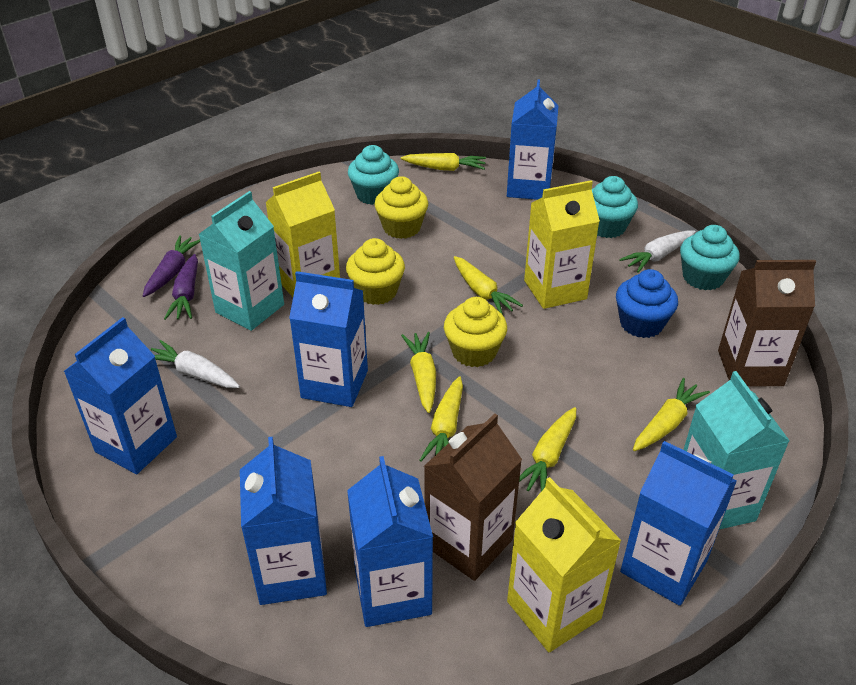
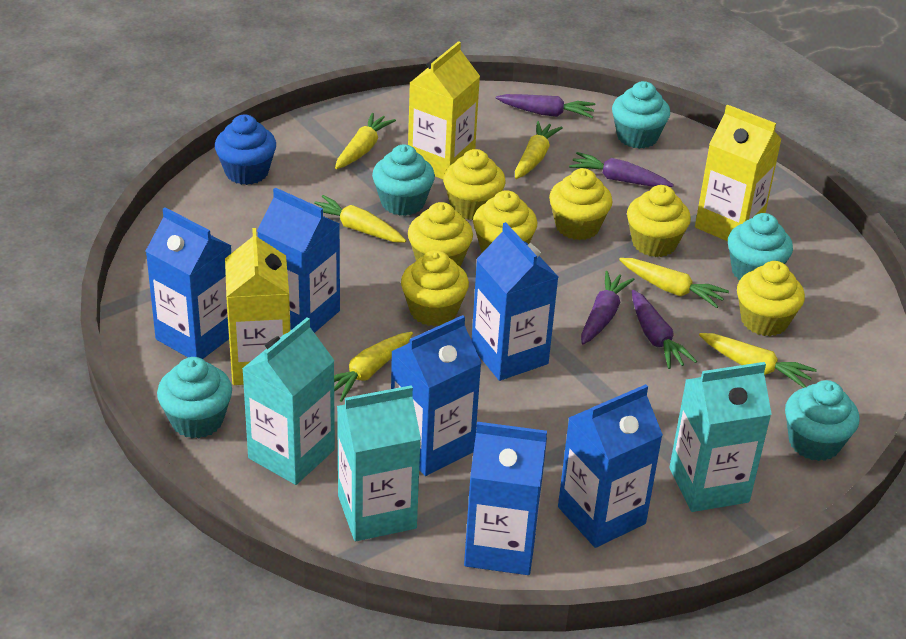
brown carton: 2 -> 0
purple carrot: 2 -> 4
turquoise carton: 2 -> 3
turquoise cupcake: 3 -> 5
white carrot: 2 -> 0
yellow cupcake: 3 -> 7

